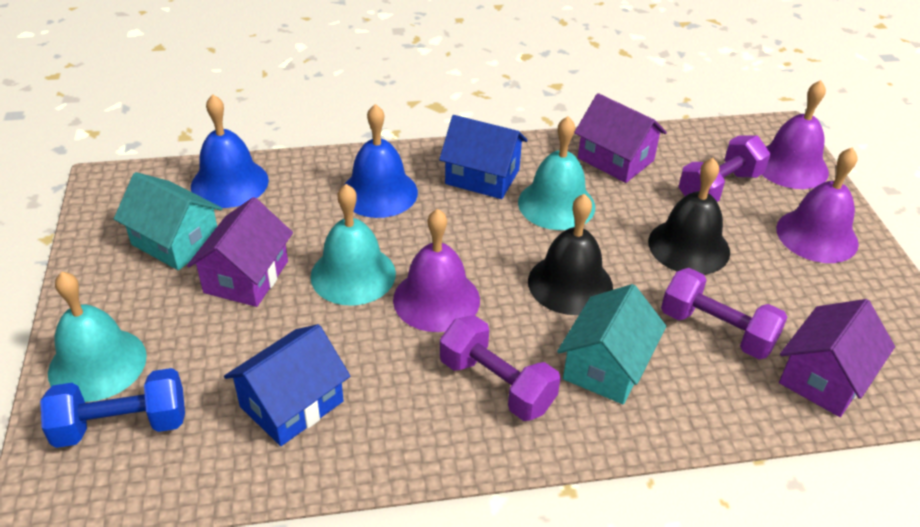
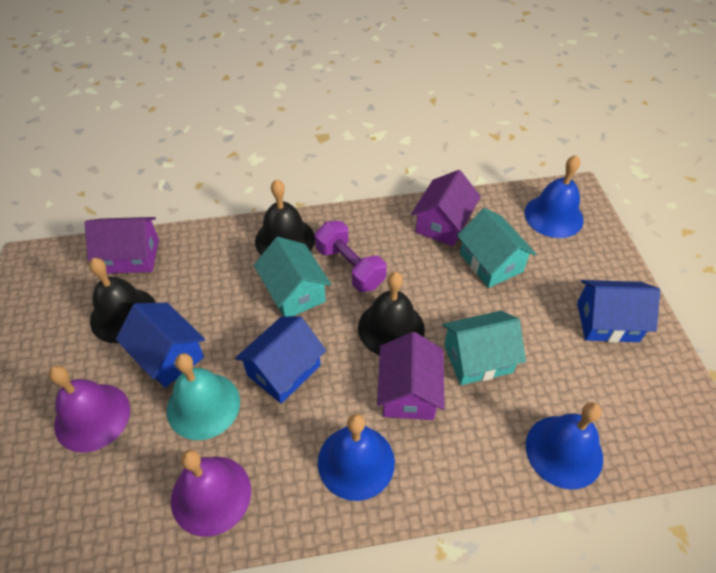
black bell: 2 -> 3
blue bell: 2 -> 3
blue dumbbell: 1 -> 0
blue house: 2 -> 3
purple bell: 3 -> 2
purple dumbbell: 3 -> 1
turquoise bell: 3 -> 1
turquoise house: 2 -> 3

